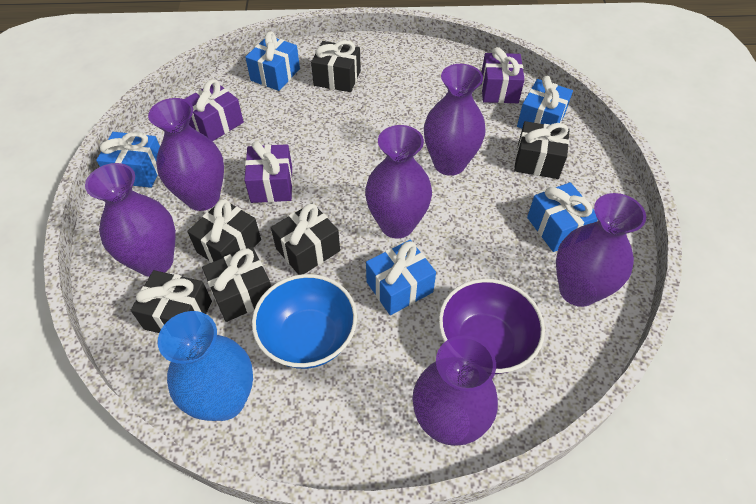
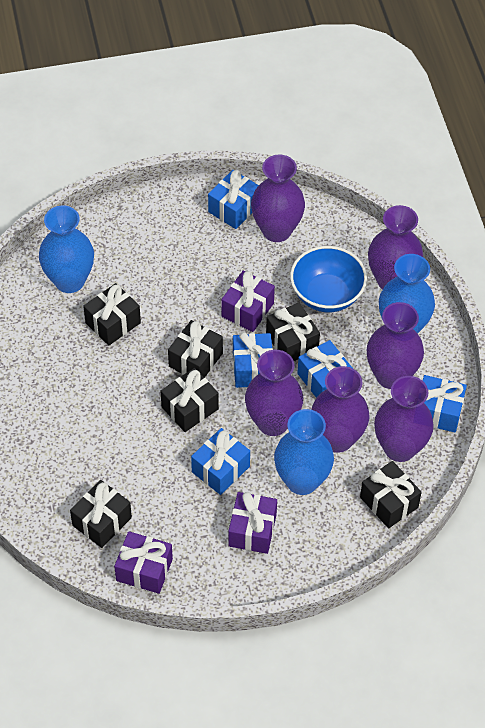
blue vase: 1 -> 3
purple bowl: 1 -> 0

